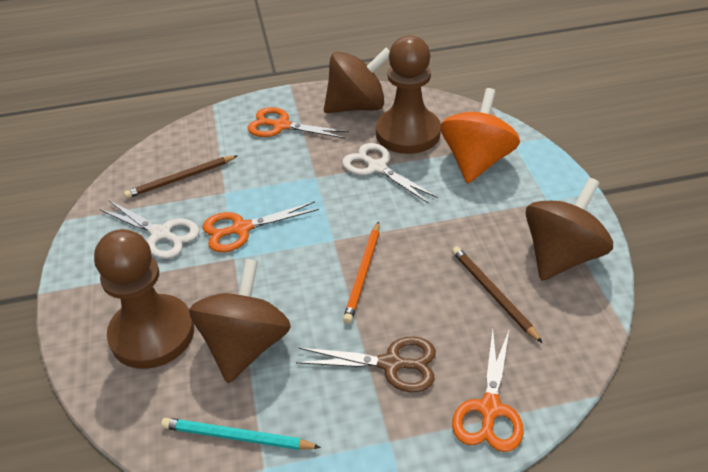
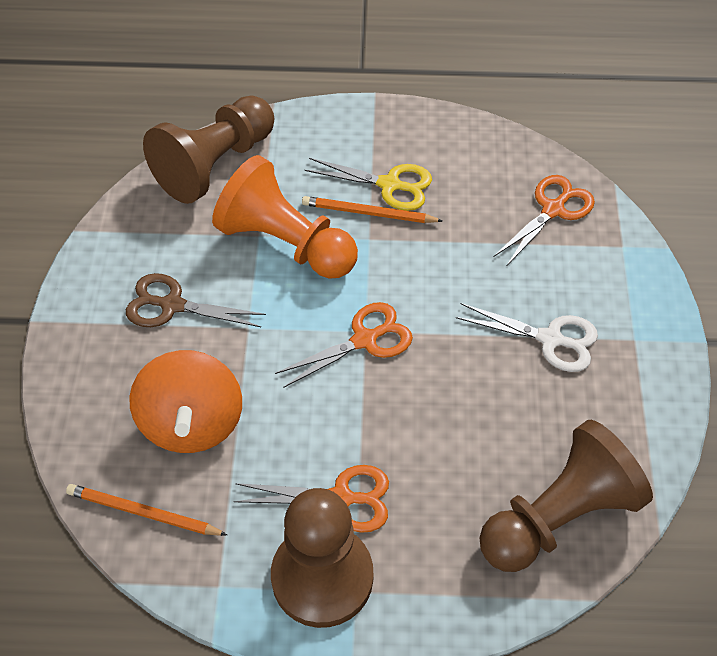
brown pawn: 2 -> 3
brown pencil: 2 -> 0
brown spinning top: 3 -> 0
orange pawn: 0 -> 1
orange pencil: 1 -> 2
turquoise pencil: 1 -> 0
white scissors: 2 -> 1
yellow scissors: 0 -> 1

